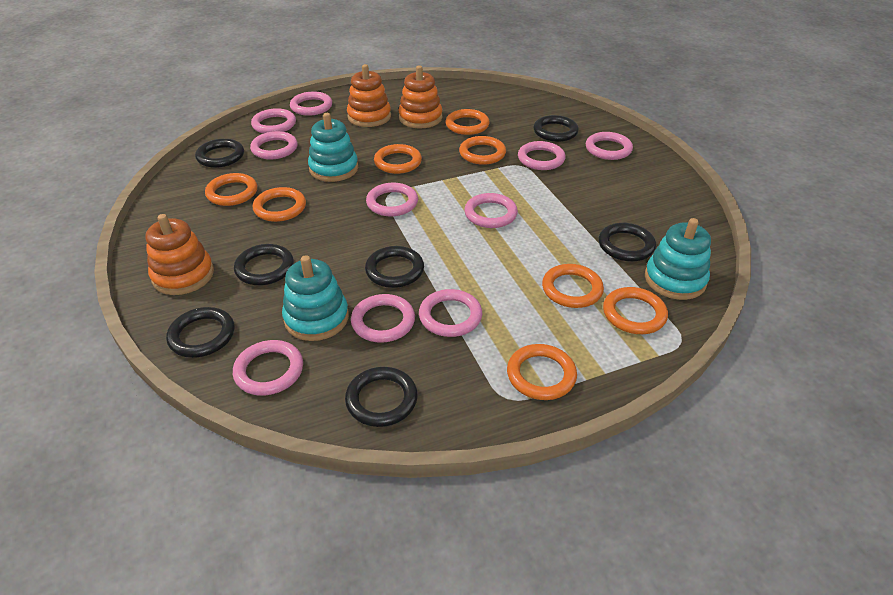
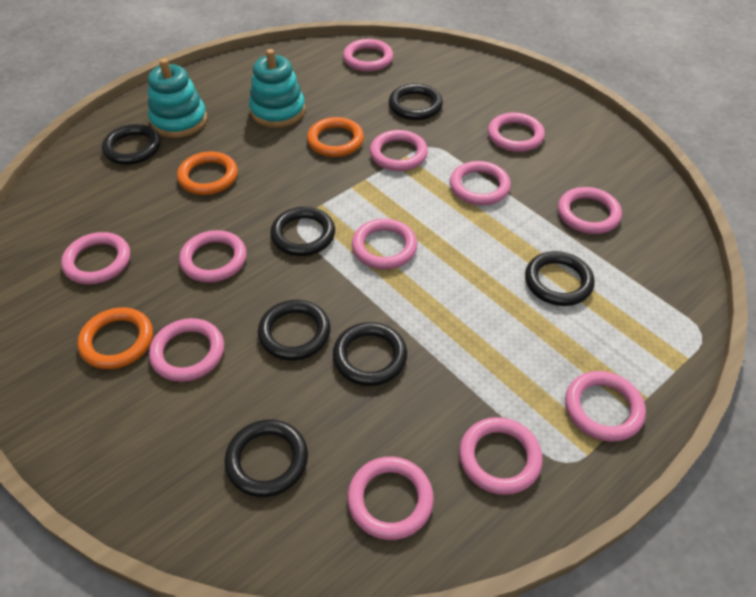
orange ring: 8 -> 3
orange stacking toy: 3 -> 0
pink ring: 10 -> 12
turquoise stacking toy: 3 -> 2

